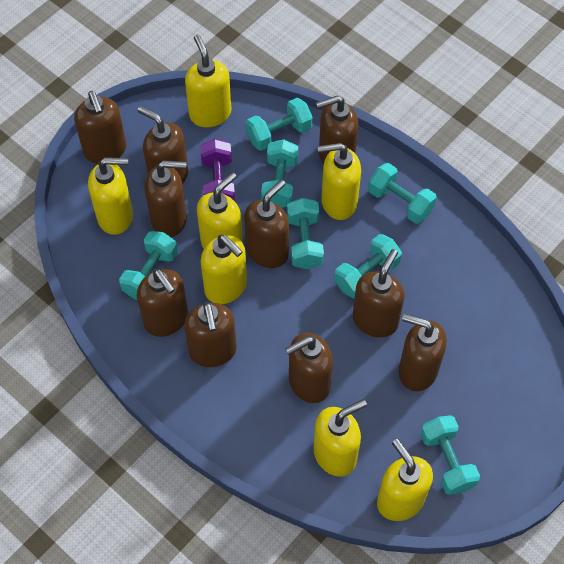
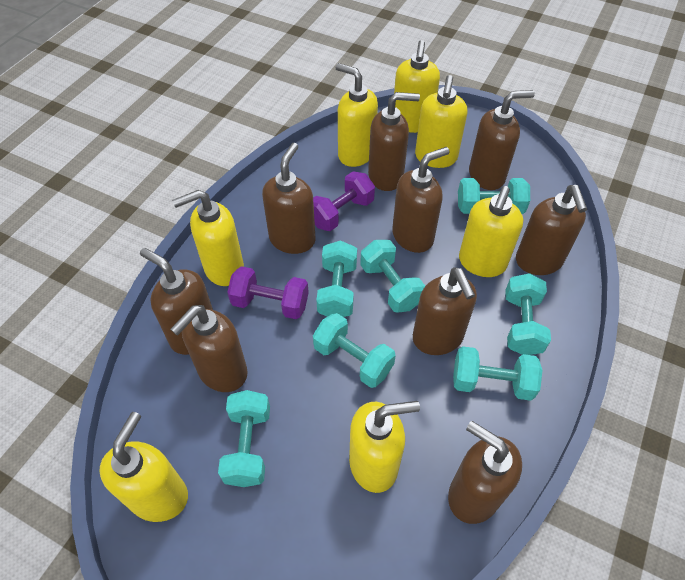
brown soap dispenser: 10 -> 9
purple dumbbell: 1 -> 2

